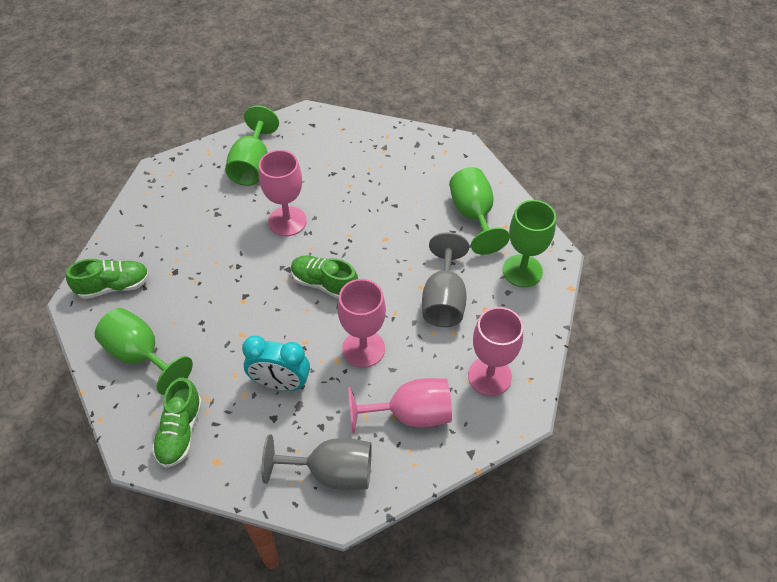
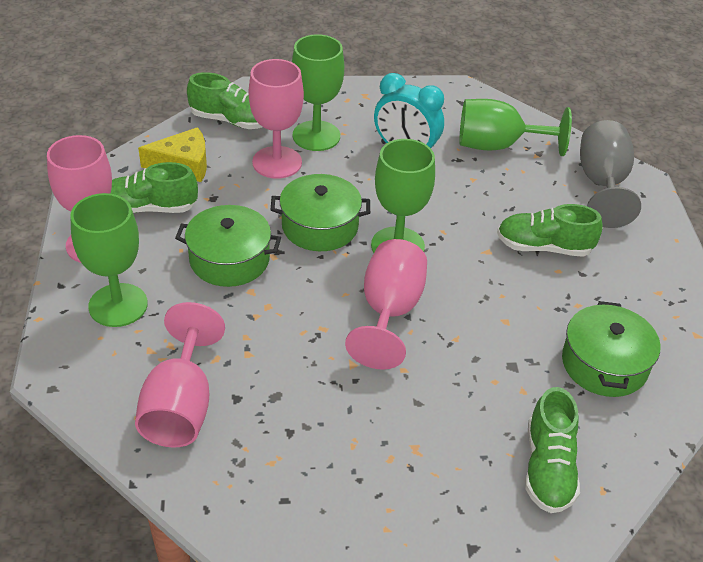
green pot: 0 -> 3
green shoe: 3 -> 4
grey goblet: 2 -> 1
yellow cheese: 0 -> 1

